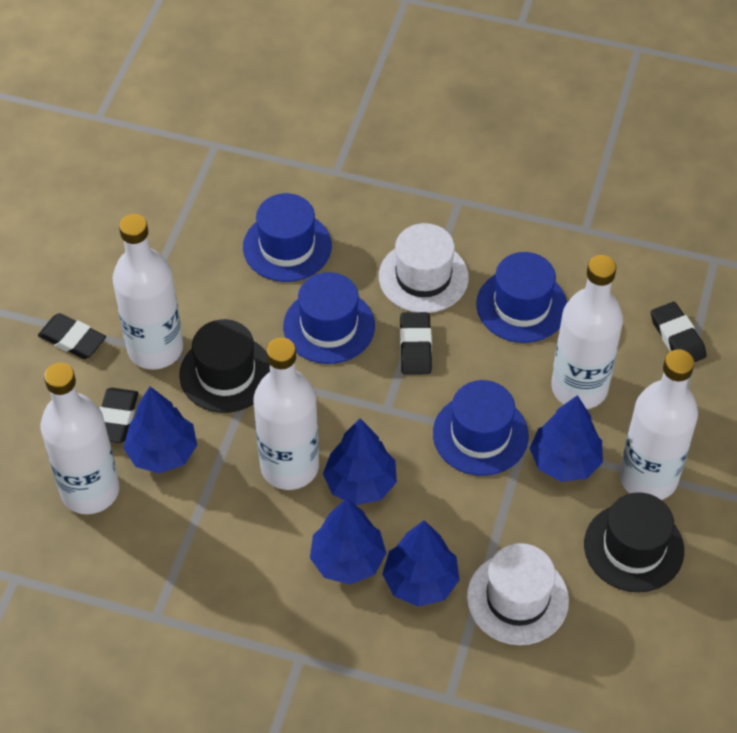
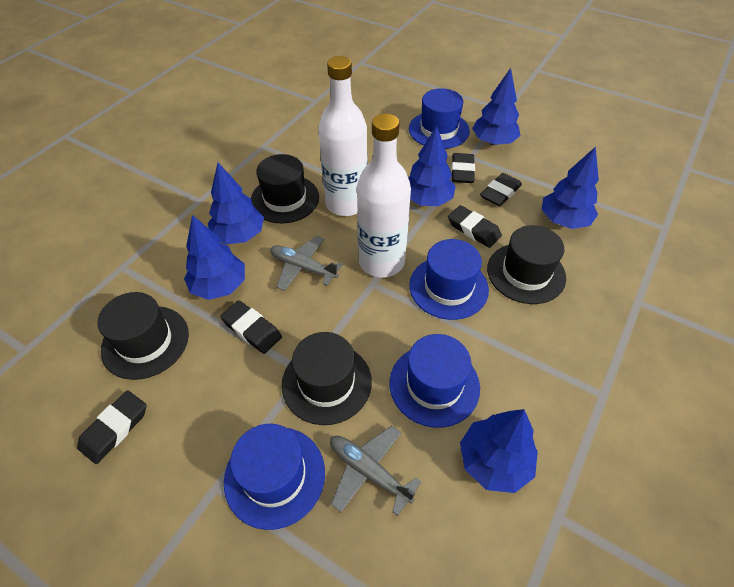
black eraser: 4 -> 5
black hat: 2 -> 4
blue tree: 5 -> 6
grey plane: 0 -> 2
white bottle: 5 -> 2
white hat: 2 -> 0

